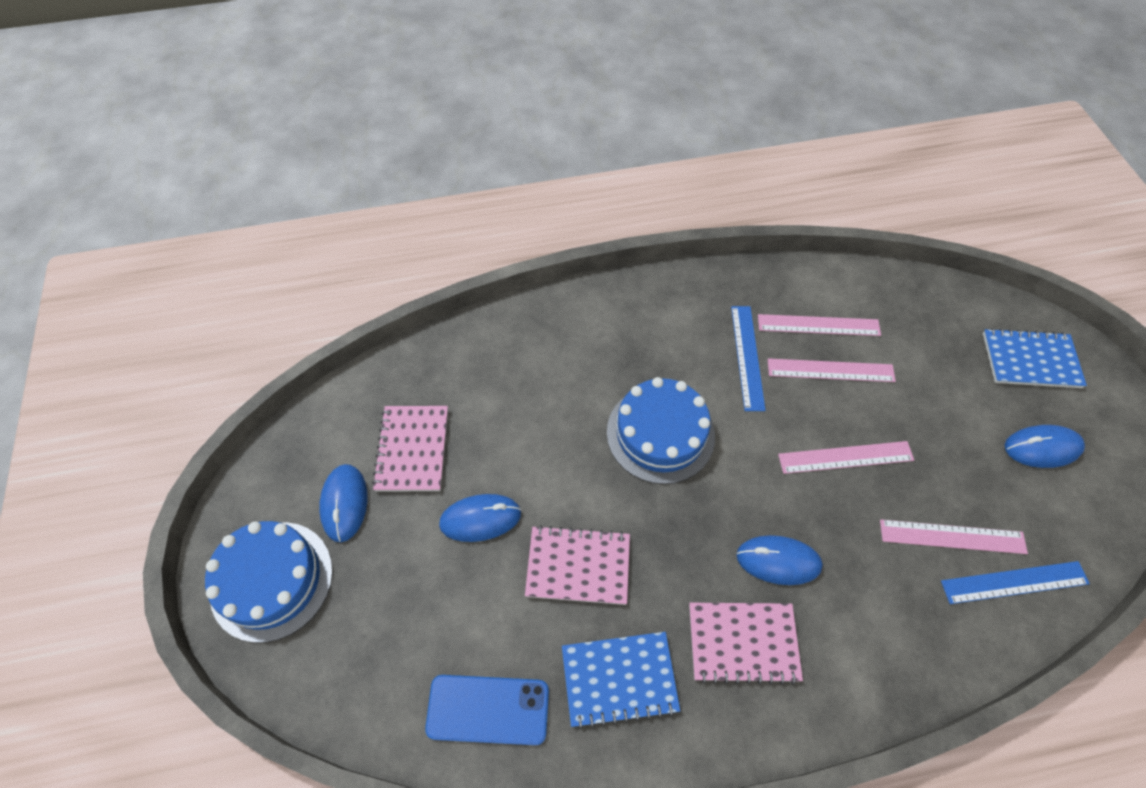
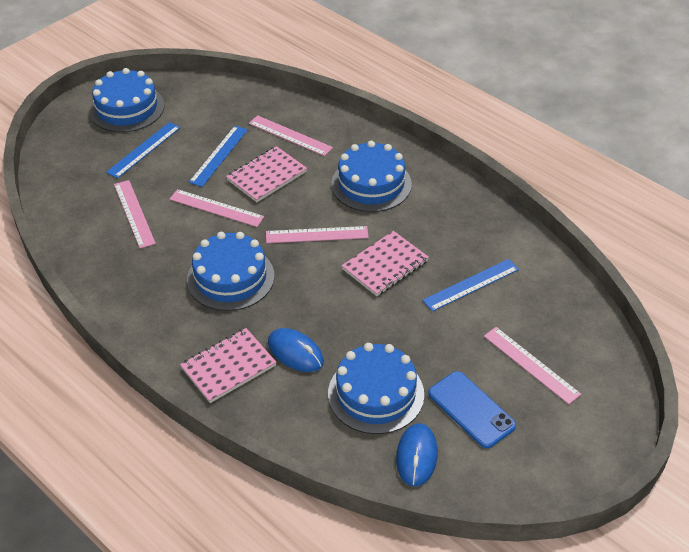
blue cake: 2 -> 4
blue mouse: 4 -> 2
blue notebook: 2 -> 0
blue ruler: 2 -> 3
pink ruler: 4 -> 5

